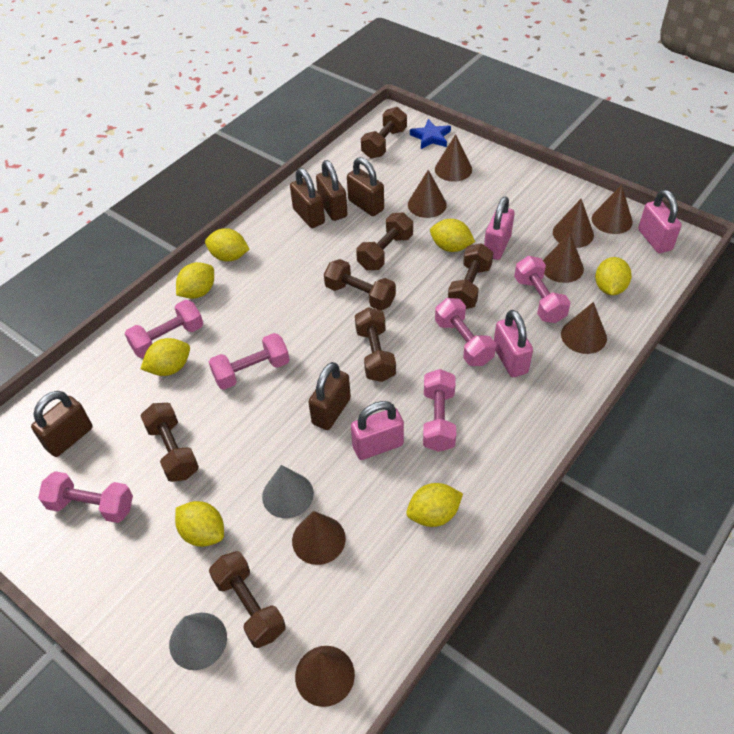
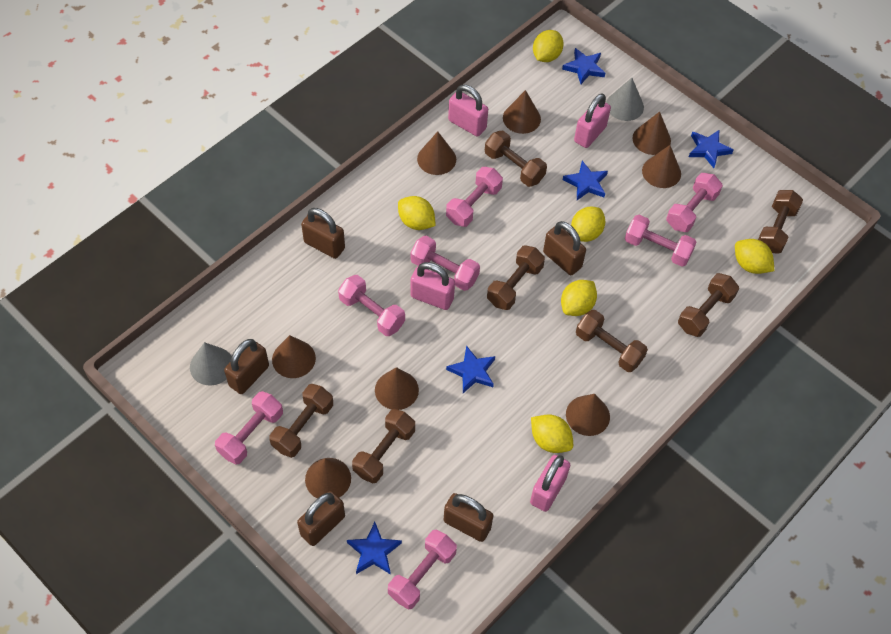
blue star: 1 -> 5
pink dumbbell: 6 -> 7
yellow lemon: 7 -> 6

